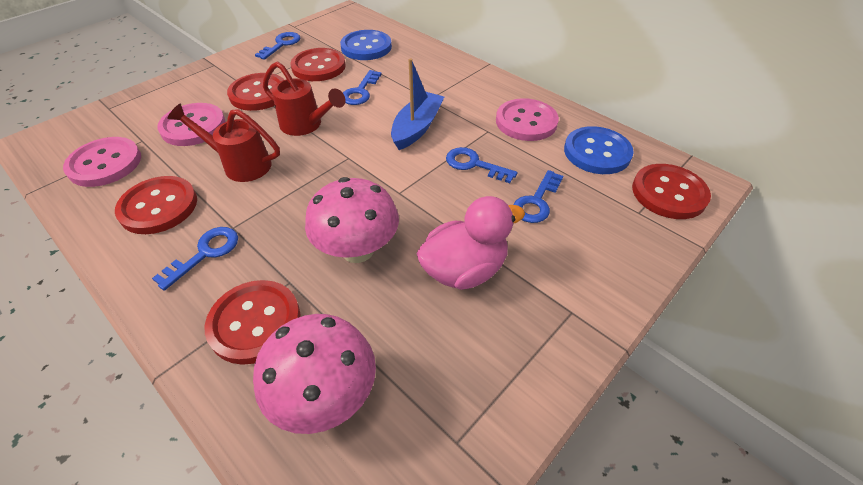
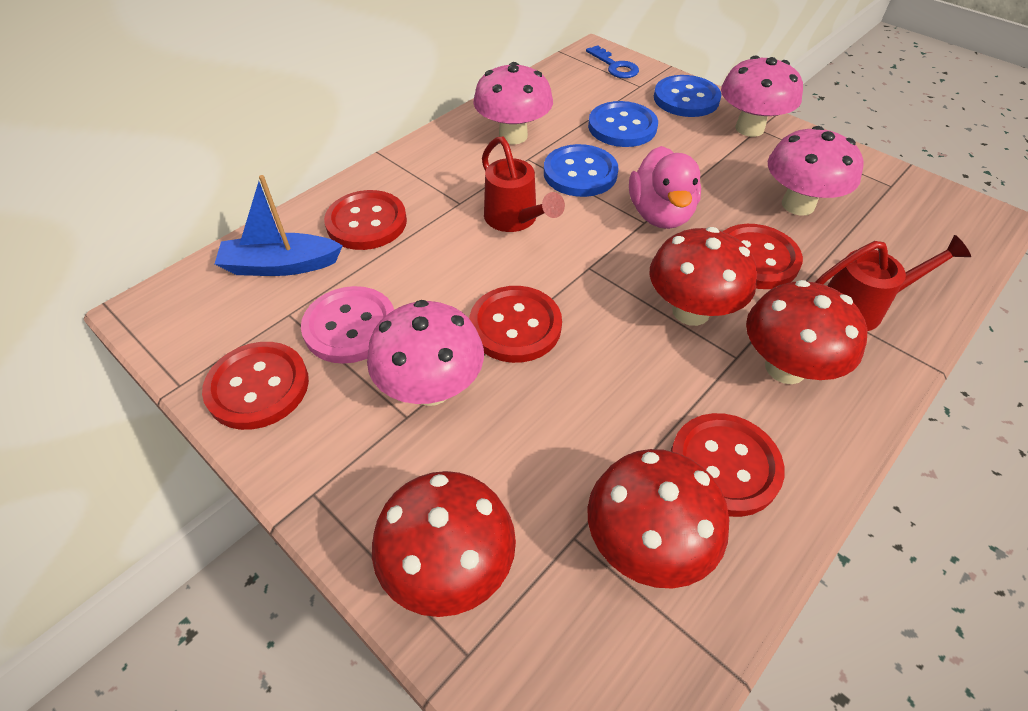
blue button: 2 -> 3
blue key: 5 -> 1
pink button: 3 -> 1
pink mushroom: 2 -> 4
red mushroom: 0 -> 4

